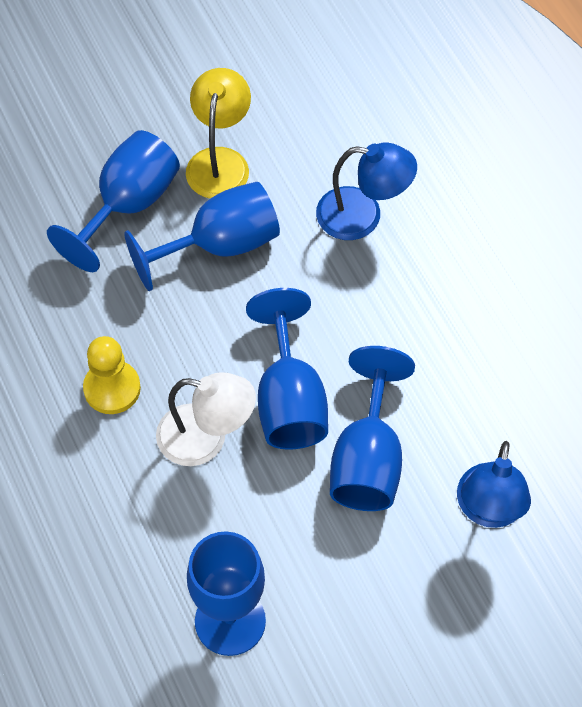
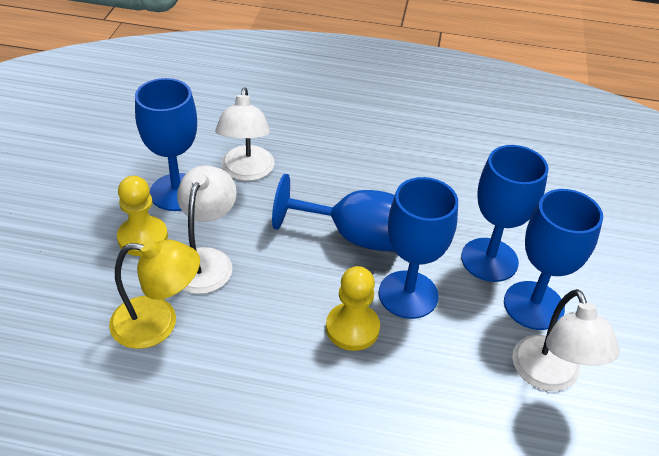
blue lamp: 2 -> 0
white lamp: 1 -> 3
yellow pawn: 1 -> 2

